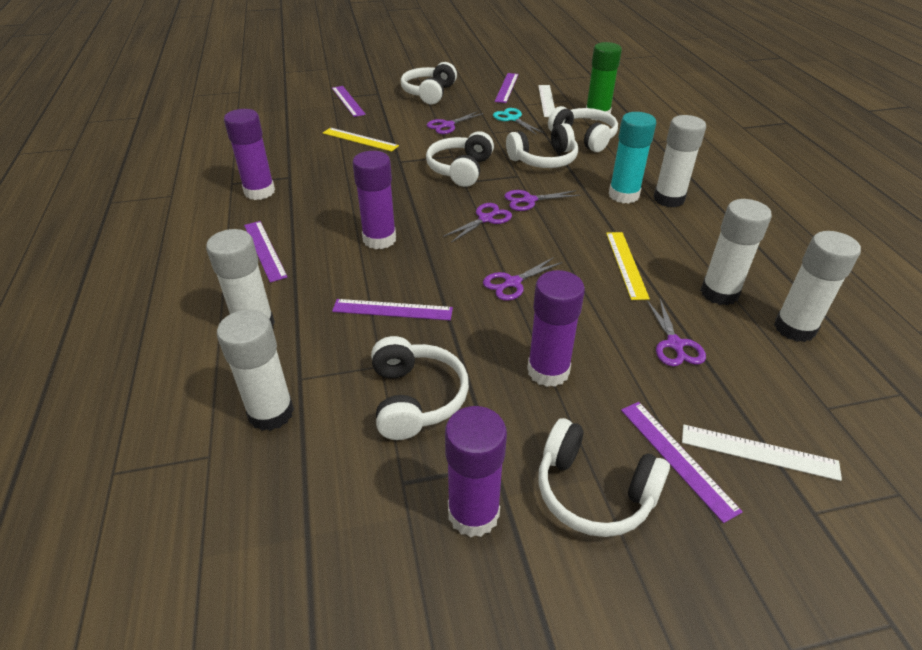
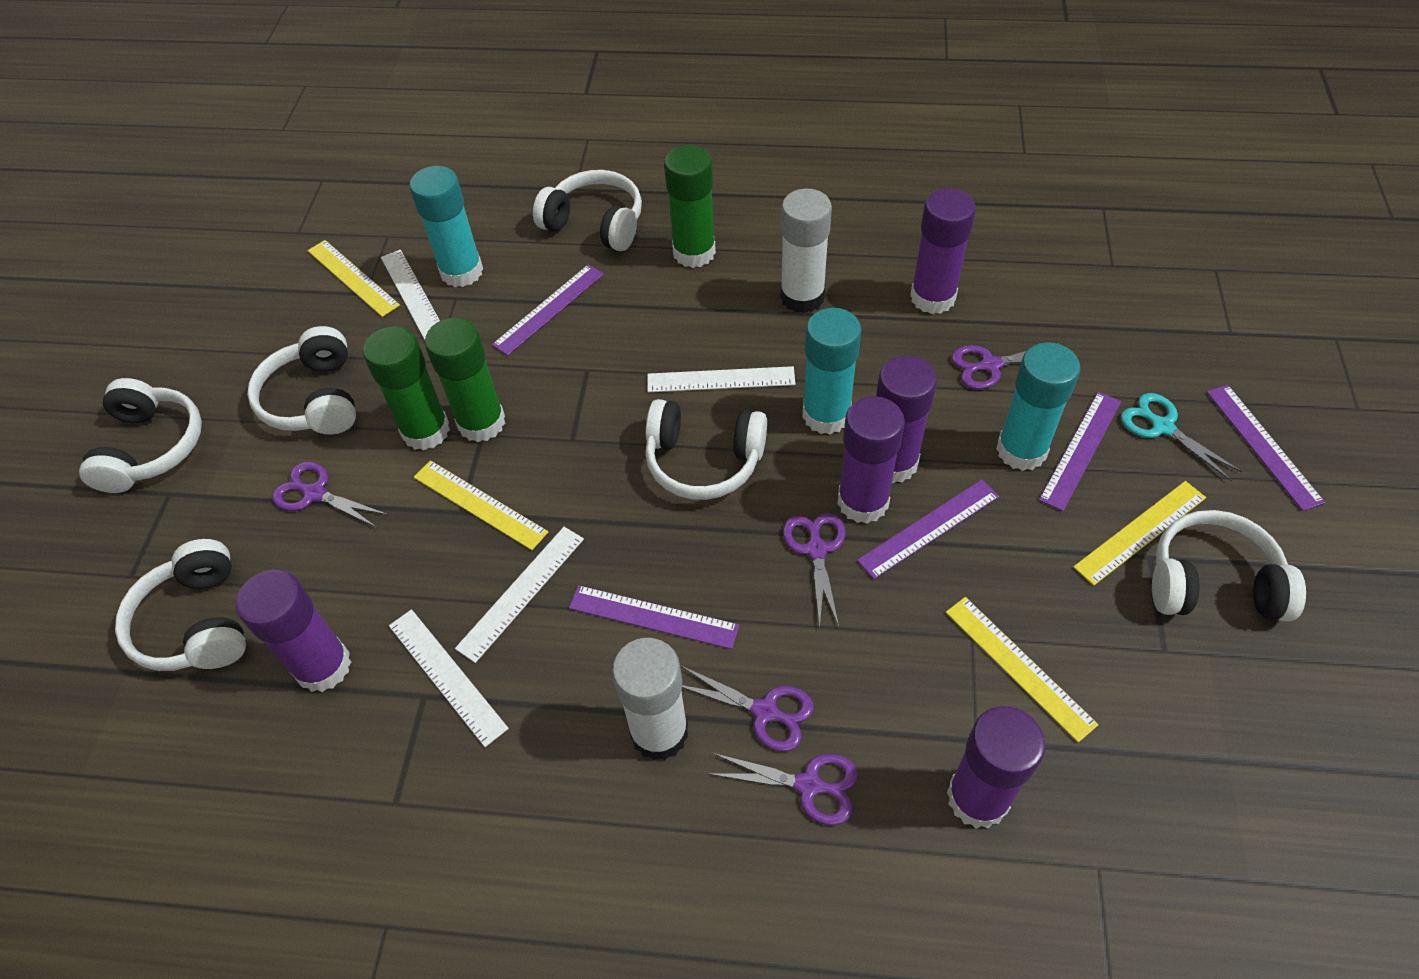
green glue stick: 1 -> 3
purple glue stick: 4 -> 5
turquoise glue stick: 1 -> 3
white glue stick: 5 -> 2
white ruler: 2 -> 4
yellow ruler: 2 -> 4

